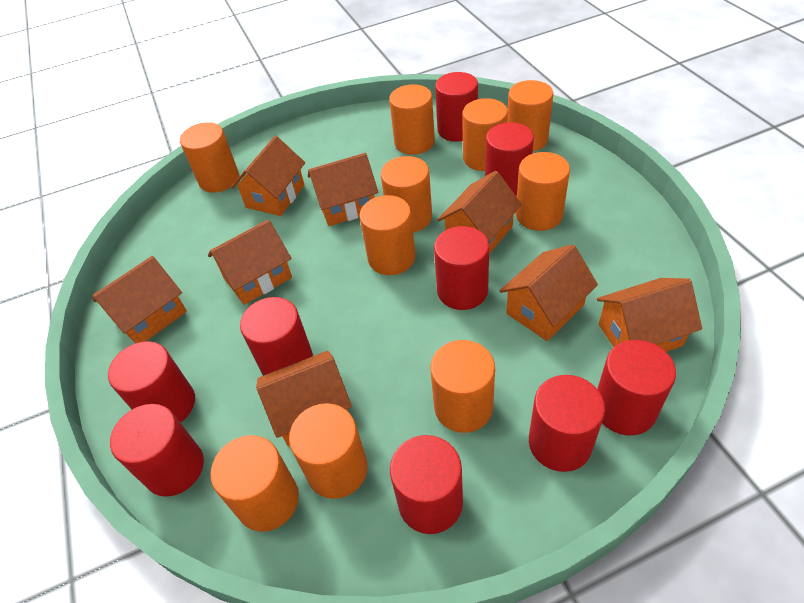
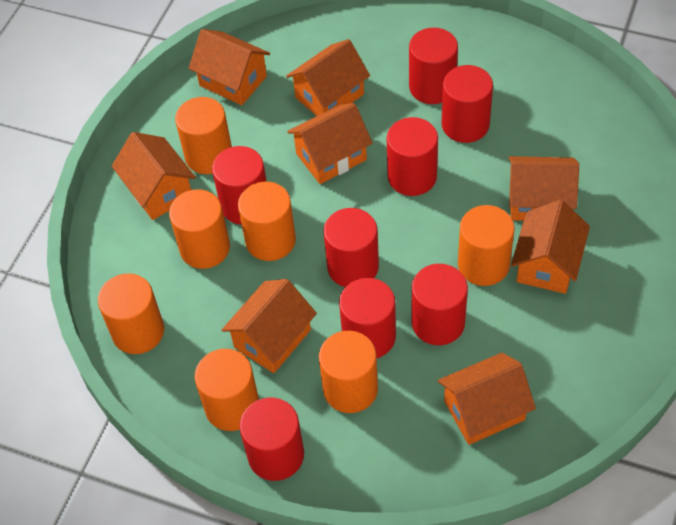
orange cylinder: 10 -> 7
red cylinder: 9 -> 8

